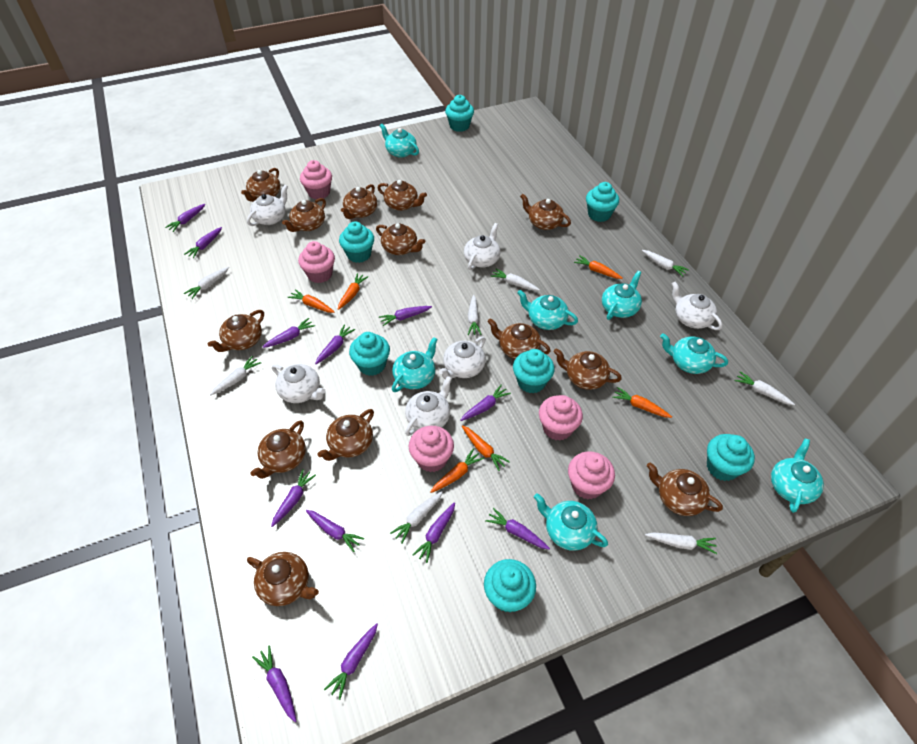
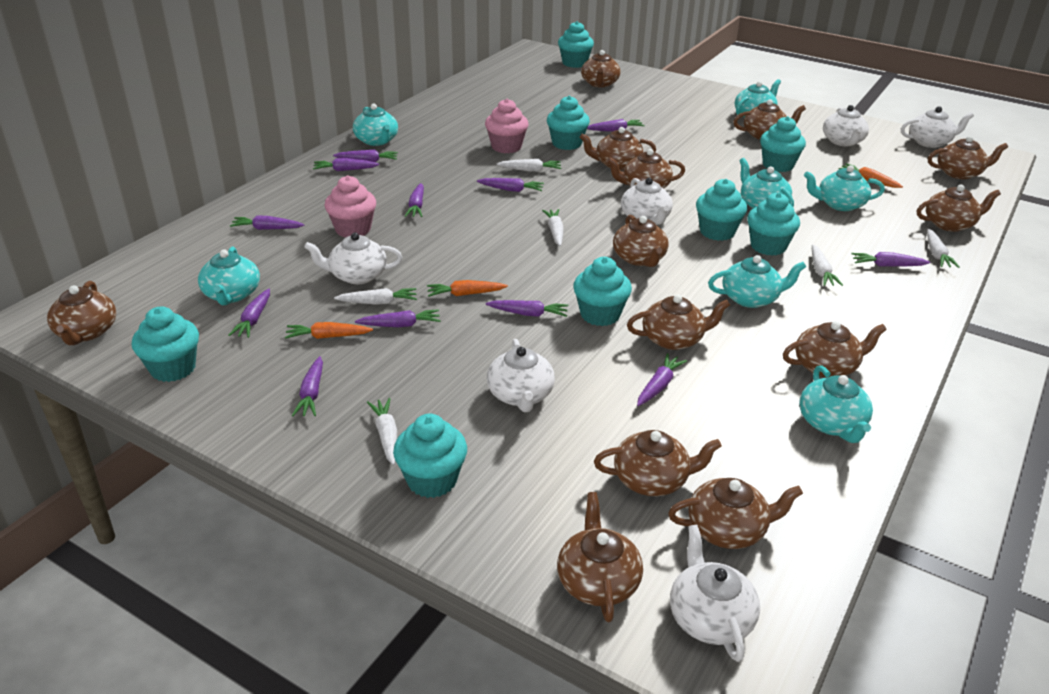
orange carrot: 6 -> 3
pink cupcake: 5 -> 2
turquoise cupcake: 7 -> 8
white carrot: 8 -> 6

